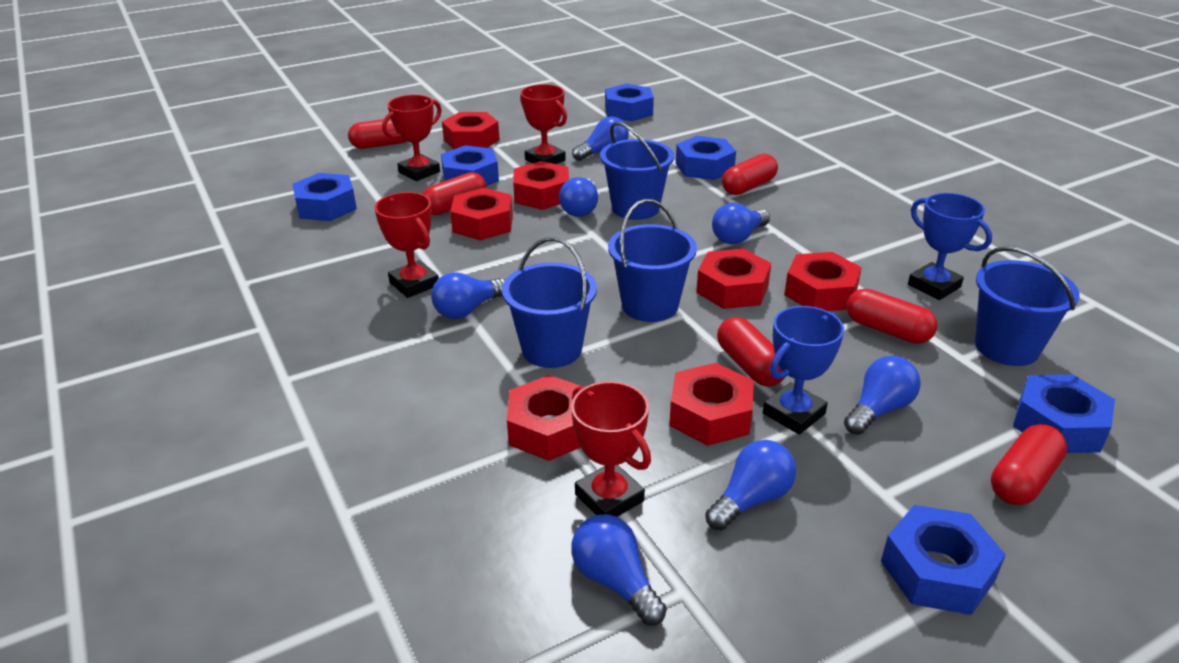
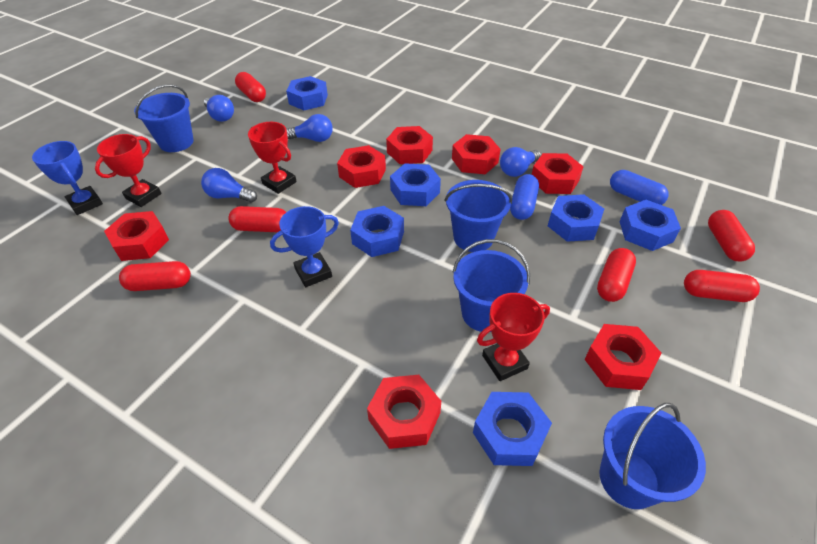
blue capsule: 0 -> 2
blue light bulb: 7 -> 4
red trophy: 4 -> 3

